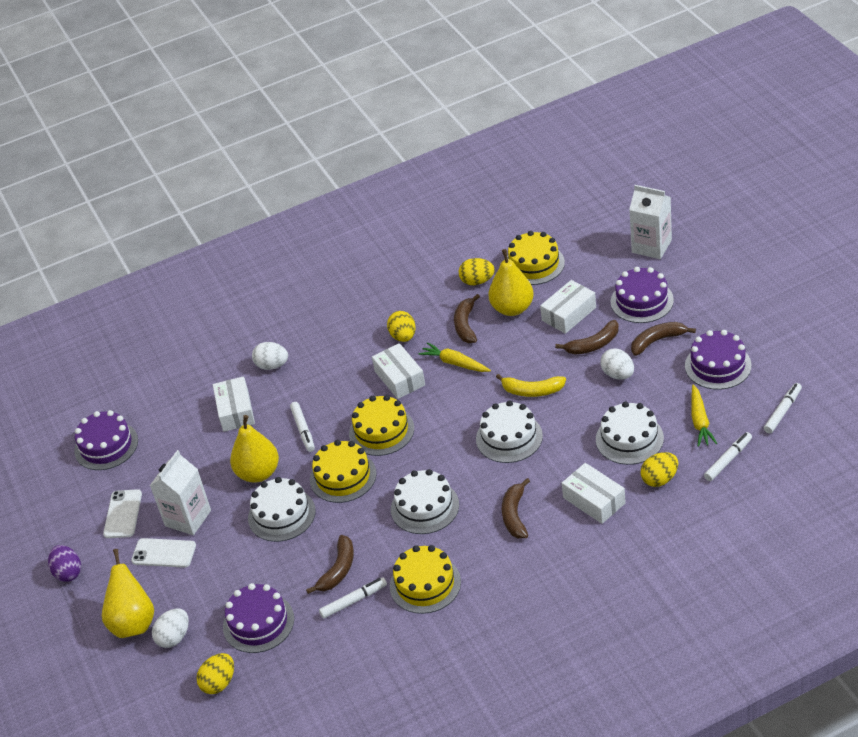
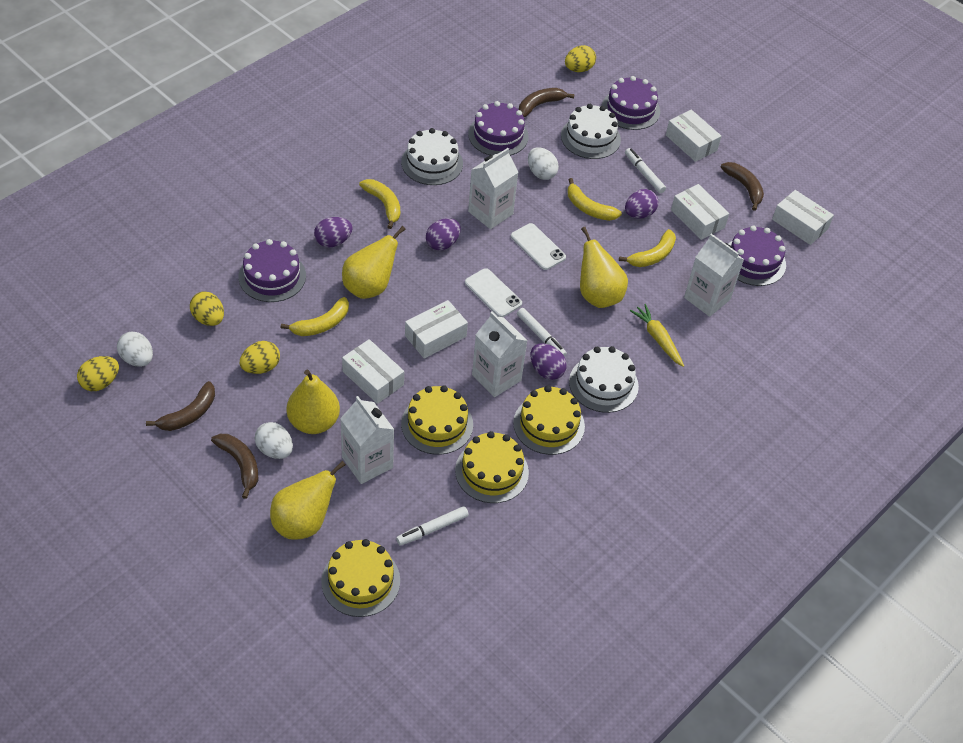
brown banana: 5 -> 4
purple egg: 1 -> 4
white box: 4 -> 5
white cake: 4 -> 3
white carton: 2 -> 4
white marker: 4 -> 3
yellow banana: 1 -> 4
yellow carrot: 2 -> 1
yellow pear: 3 -> 4

